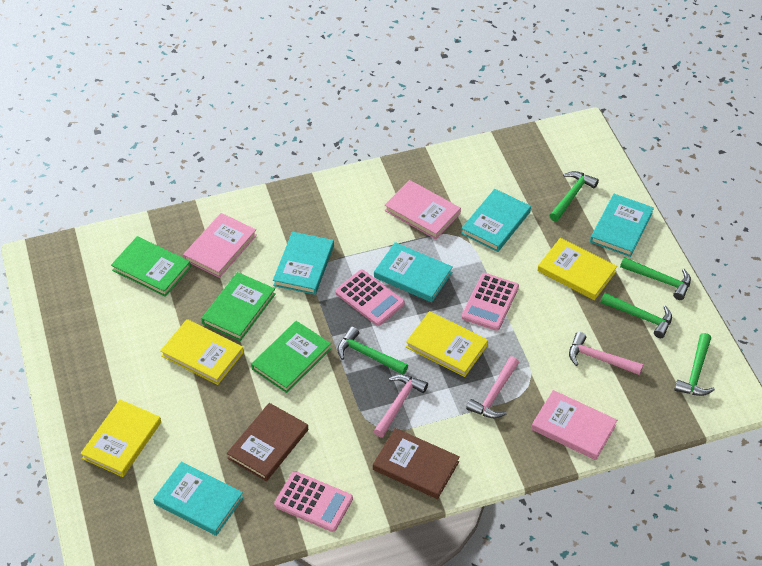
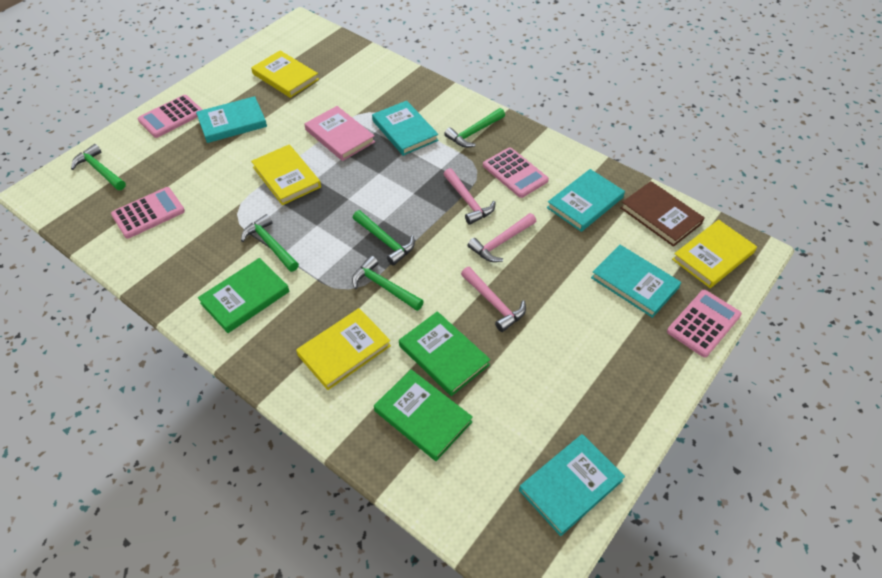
brown book: 2 -> 1
pink book: 3 -> 1
pink calculator: 3 -> 4

